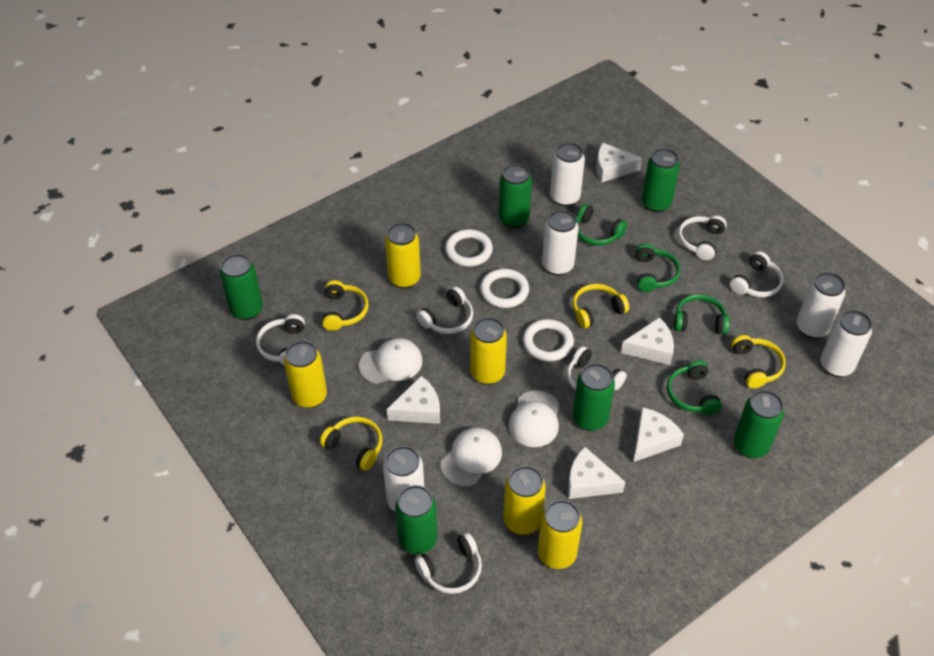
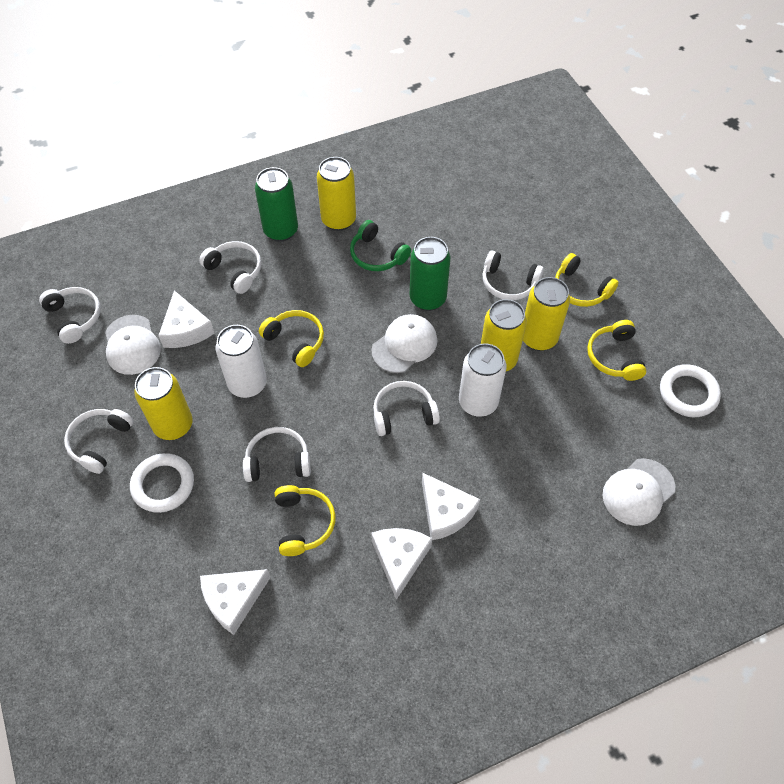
green can: 6 -> 2
green headphones: 4 -> 1
white can: 5 -> 2
white cheese: 5 -> 4
white ring: 3 -> 2
yellow can: 5 -> 4

